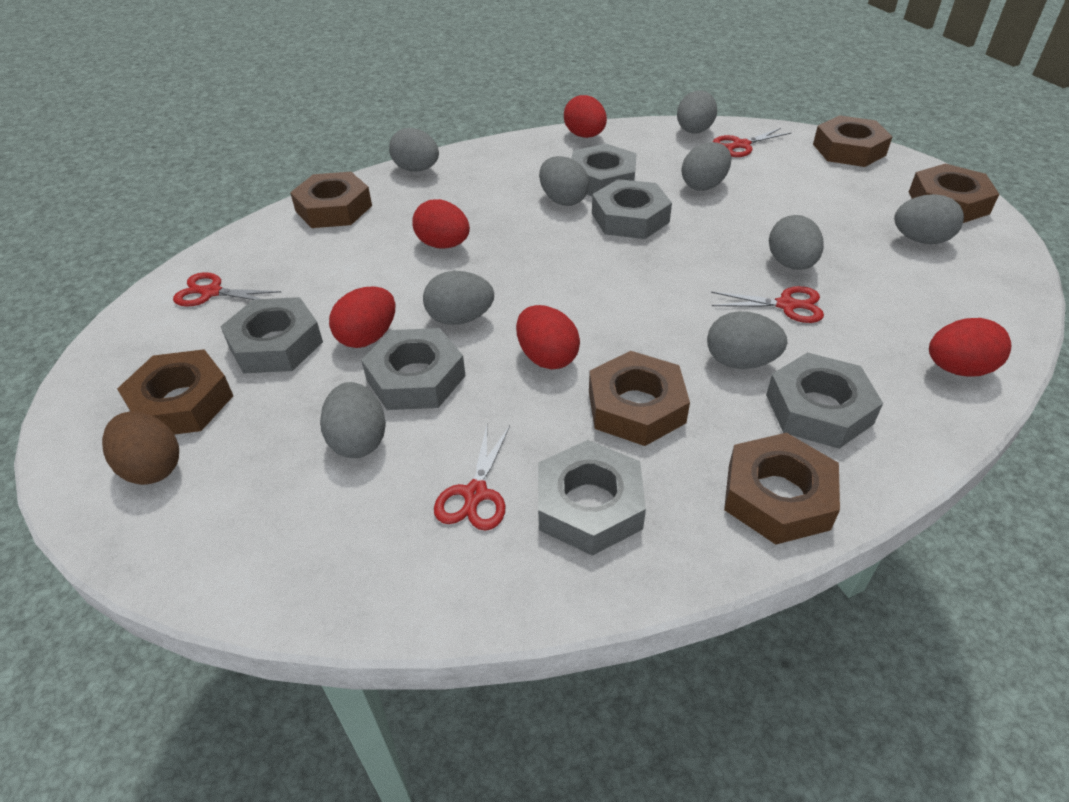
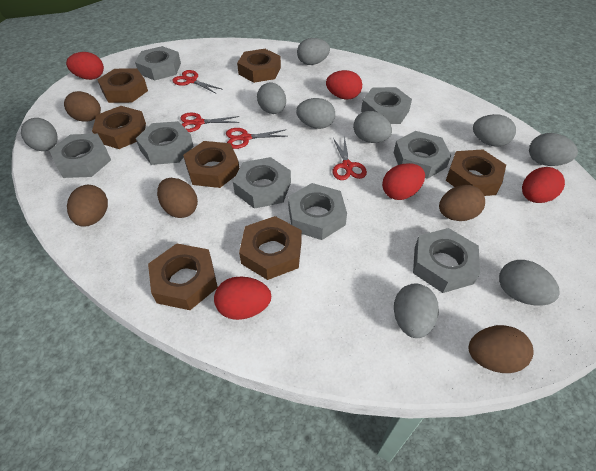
brown egg: 1 -> 5
brown nut: 6 -> 7
grey nut: 6 -> 8

